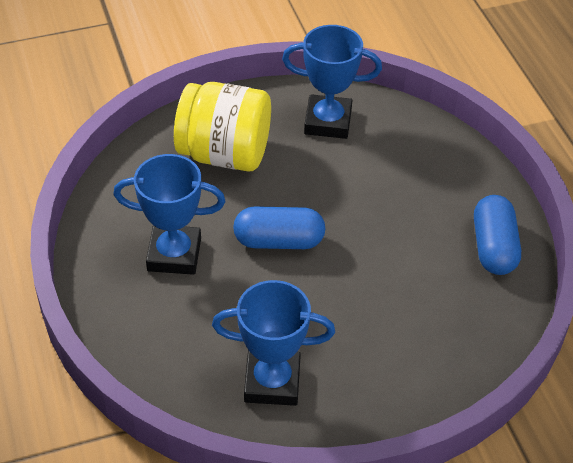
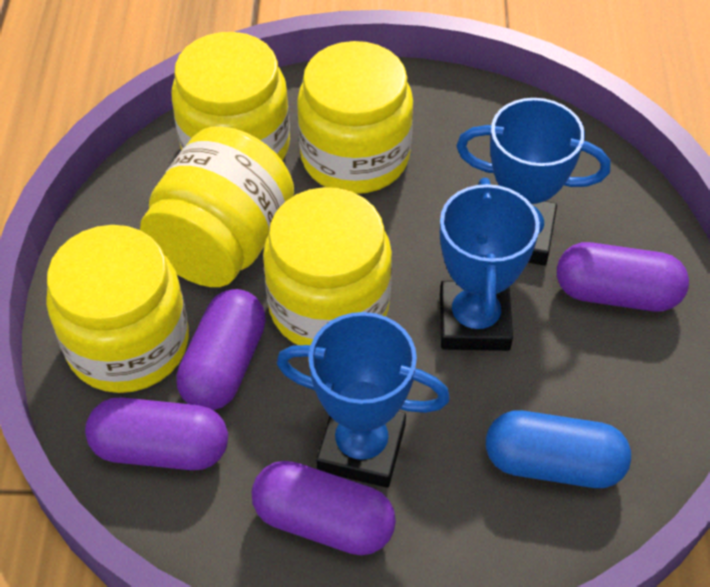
blue capsule: 2 -> 1
purple capsule: 0 -> 4
yellow jar: 1 -> 5

